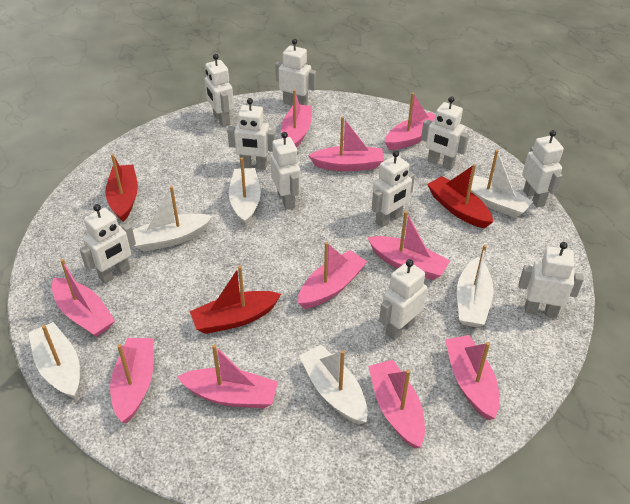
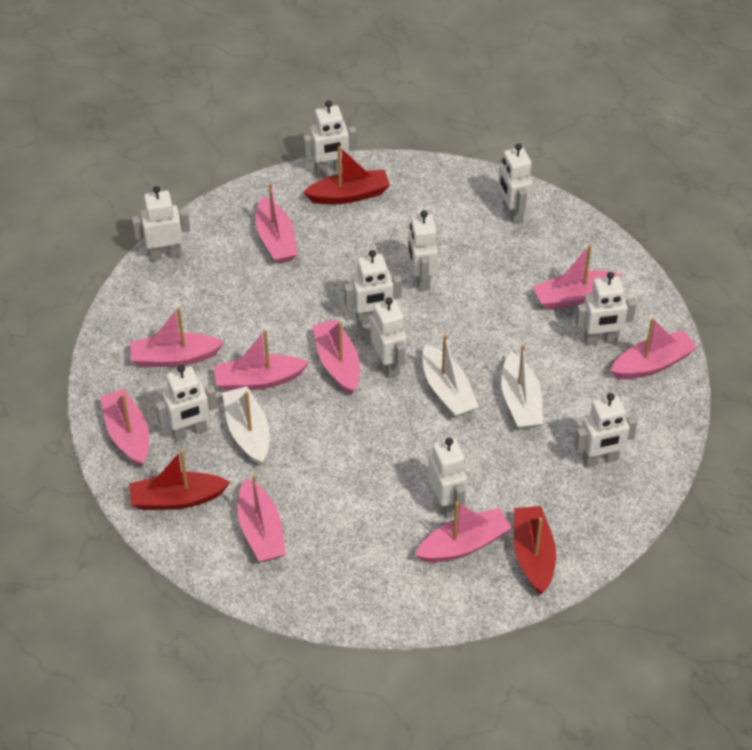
pink boat: 10 -> 9
white boat: 6 -> 3

